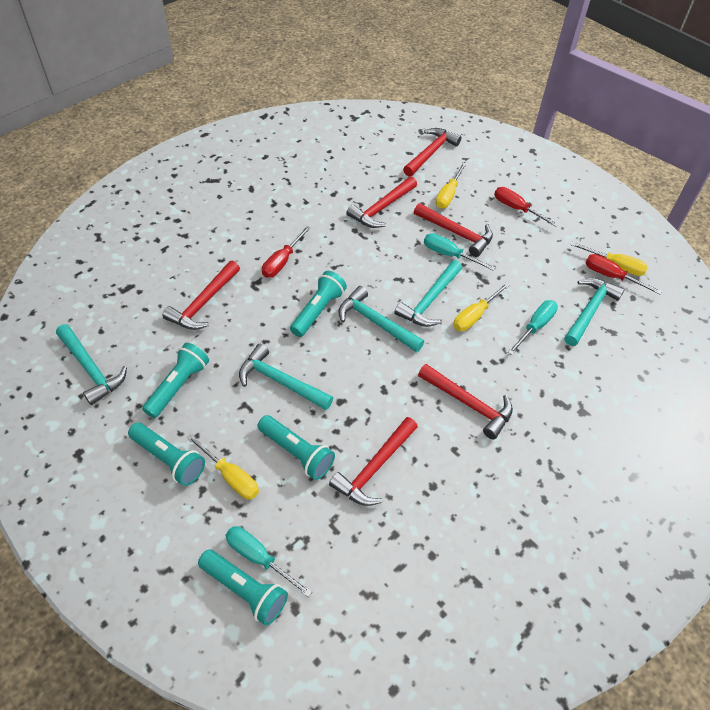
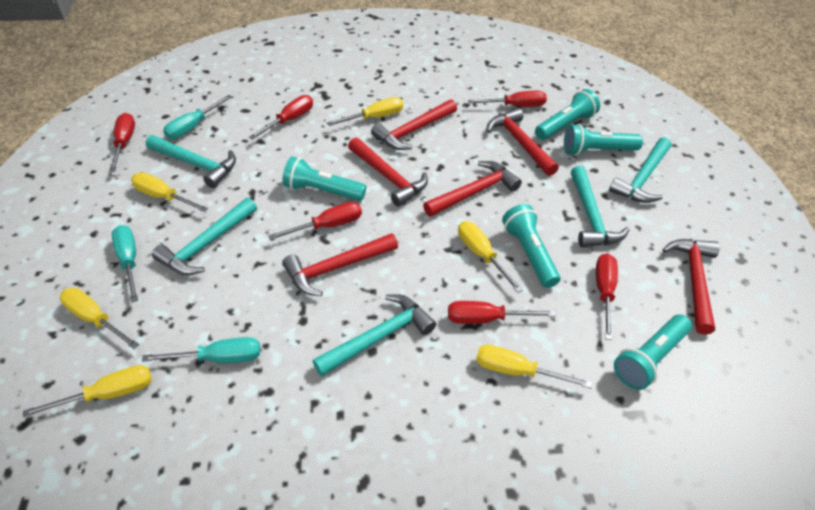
red screwdriver: 3 -> 6
yellow screwdriver: 4 -> 6

